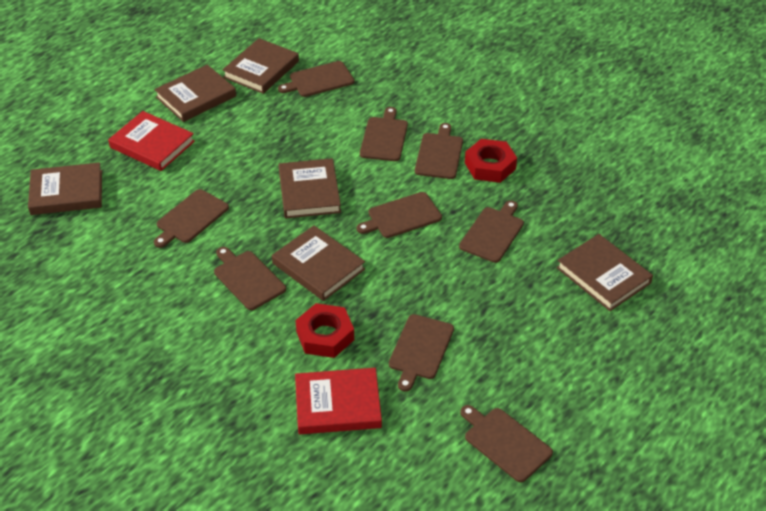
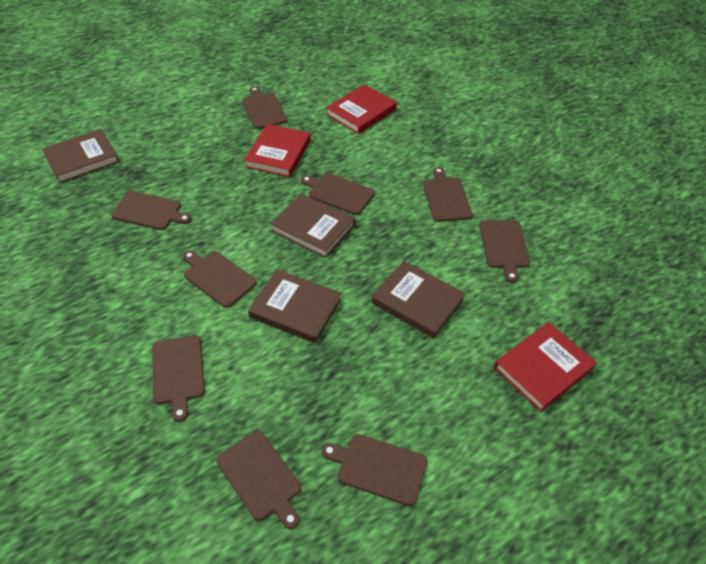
brown book: 6 -> 4
red book: 2 -> 3
red nut: 2 -> 0

